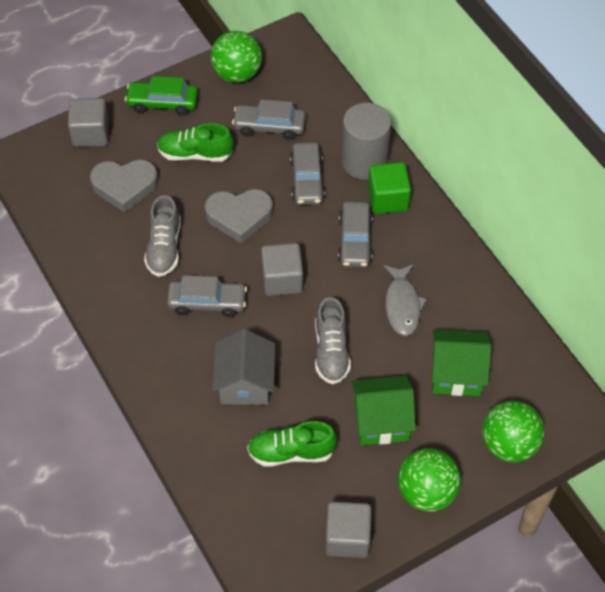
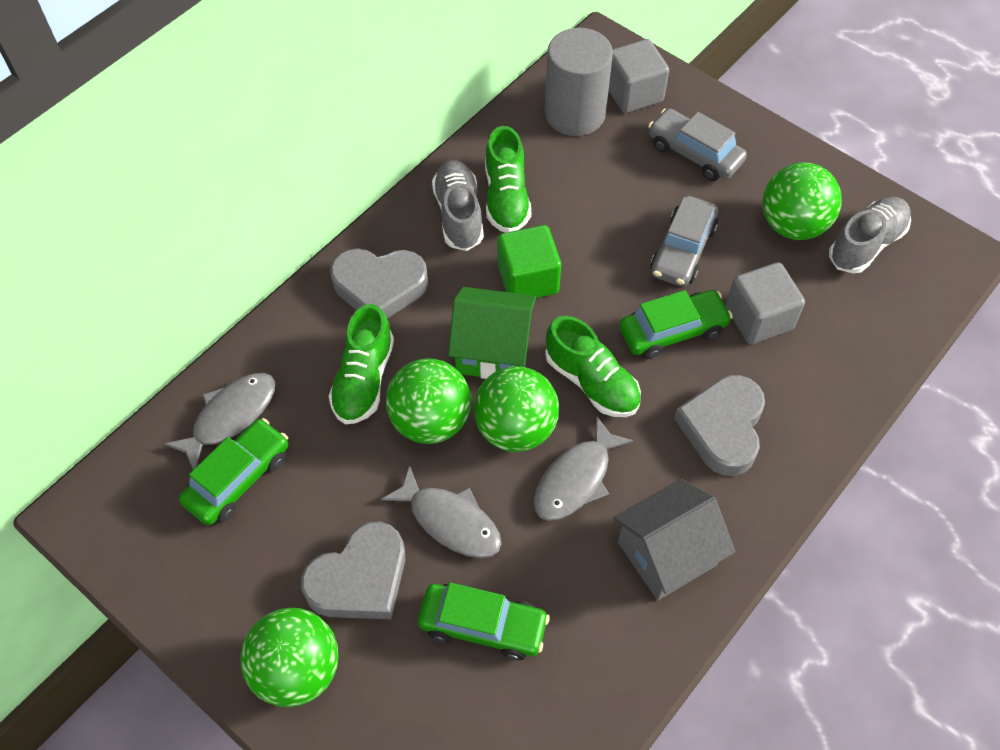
green ball: 3 -> 4
green car: 1 -> 3
green house: 2 -> 1
green shoe: 2 -> 3
grey car: 4 -> 2
grey cube: 3 -> 2
grey fish: 1 -> 3
grey heart: 2 -> 3

